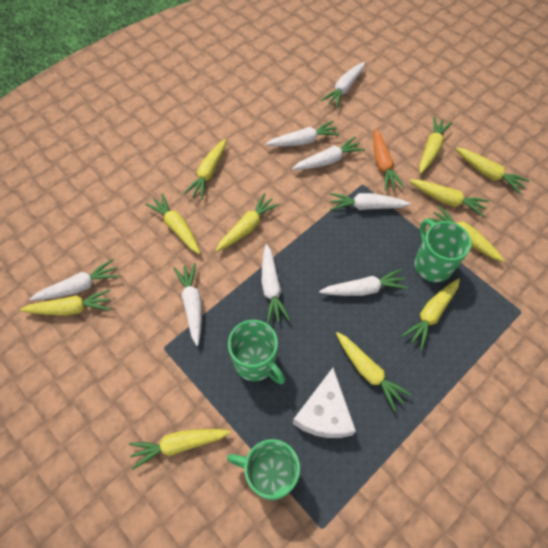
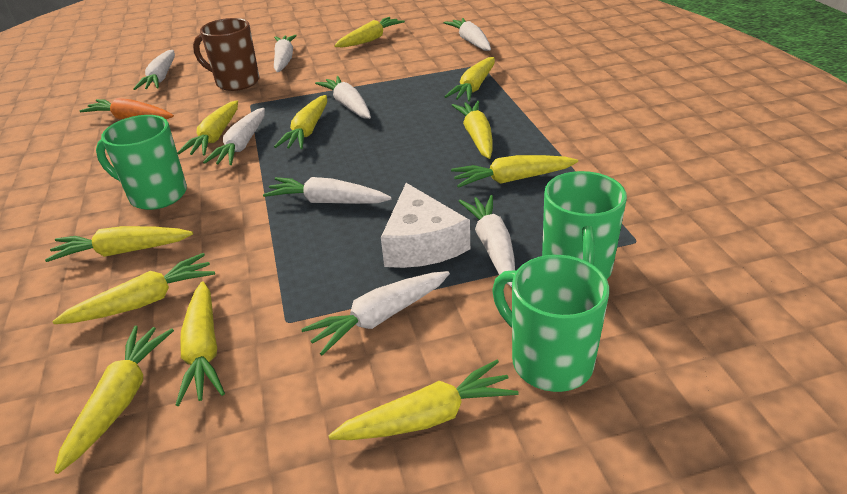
brown mug: 0 -> 1

